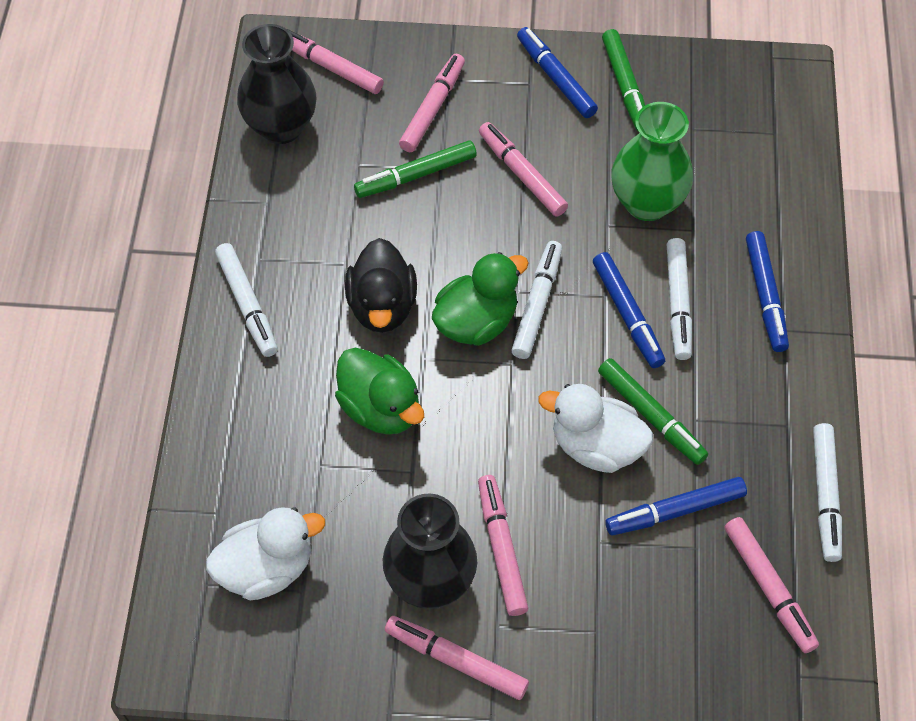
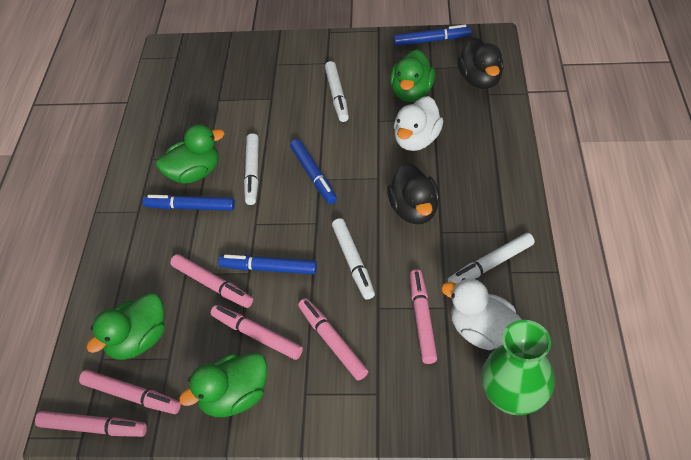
black duck: 1 -> 2
black vase: 2 -> 0
green duck: 2 -> 4
green marker: 3 -> 0

